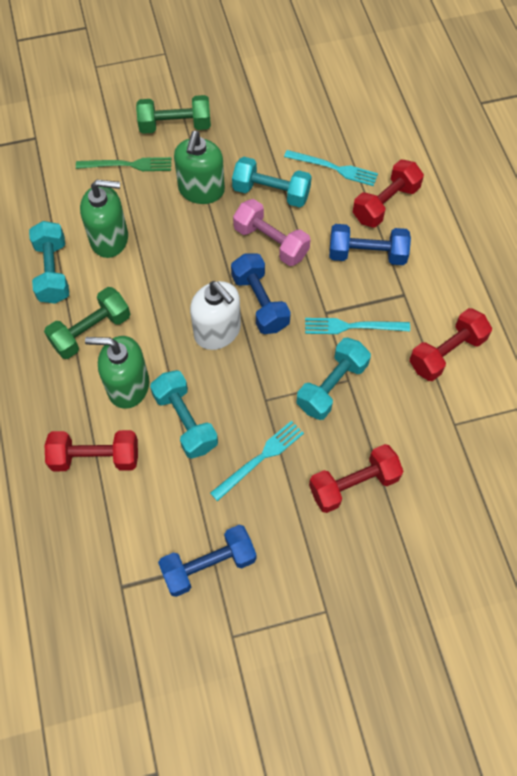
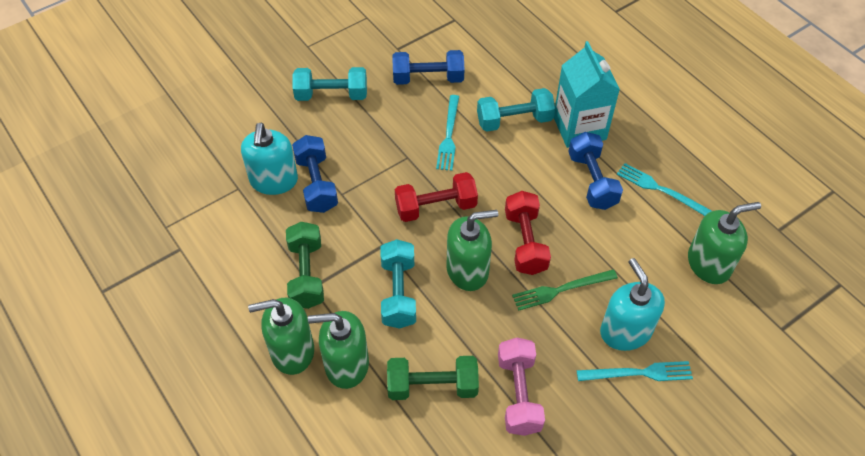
green soap dispenser: 3 -> 4
red dumbbell: 4 -> 2
turquoise carton: 0 -> 1
turquoise dumbbell: 4 -> 3
turquoise soap dispenser: 0 -> 2
white soap dispenser: 1 -> 0

